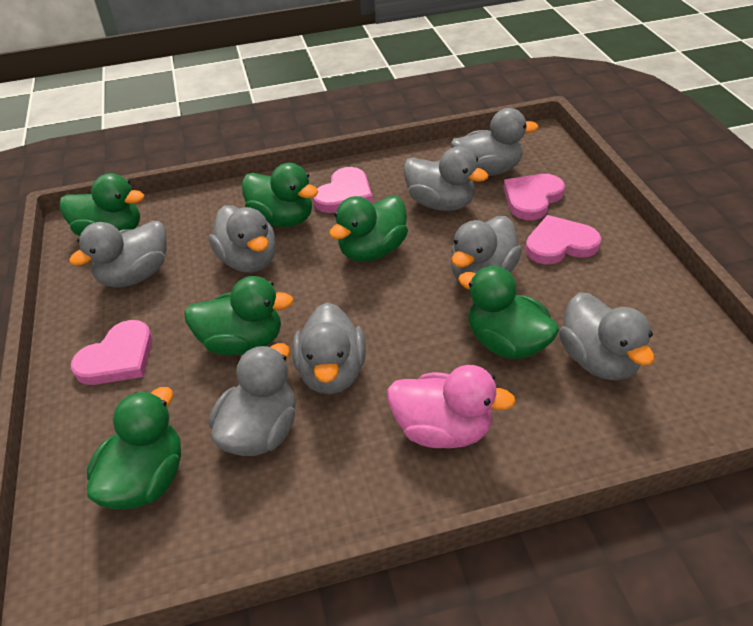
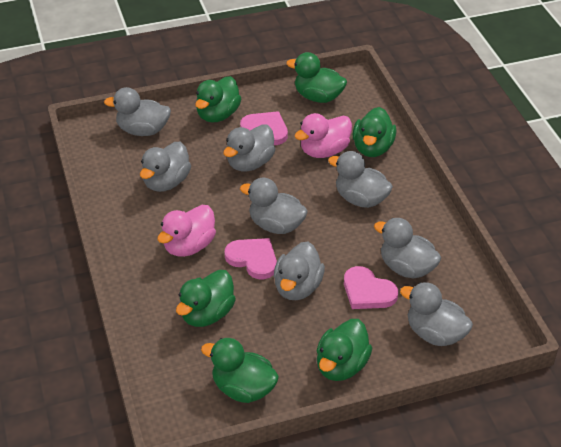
pink duck: 1 -> 2
pink heart: 4 -> 3

